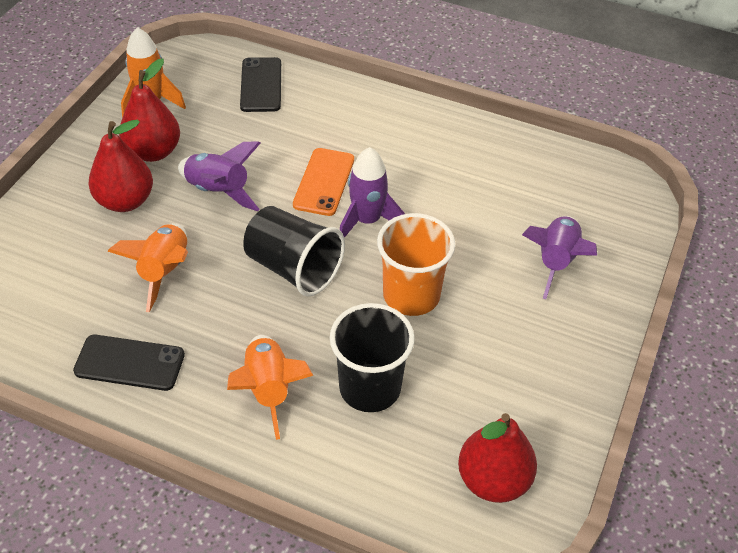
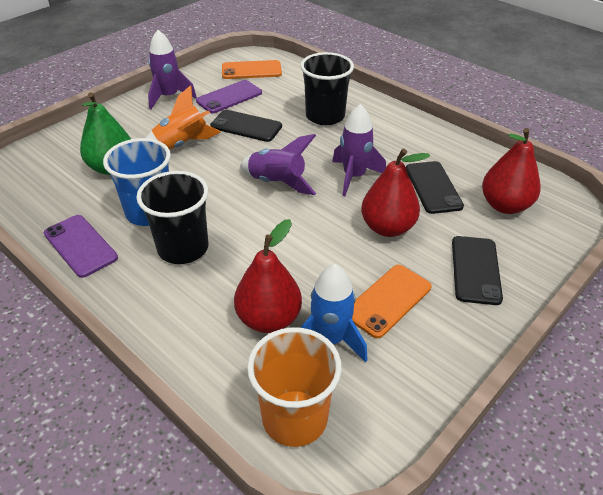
black phone: 2 -> 3
blue cup: 0 -> 1
blue rocket: 0 -> 1
green pear: 0 -> 1
orange phone: 1 -> 2
orange rocket: 3 -> 1
purple phone: 0 -> 2

